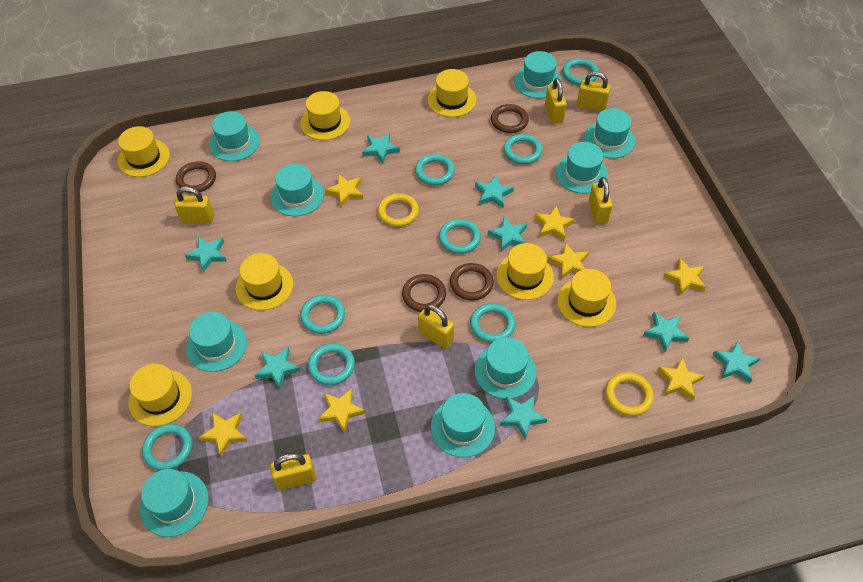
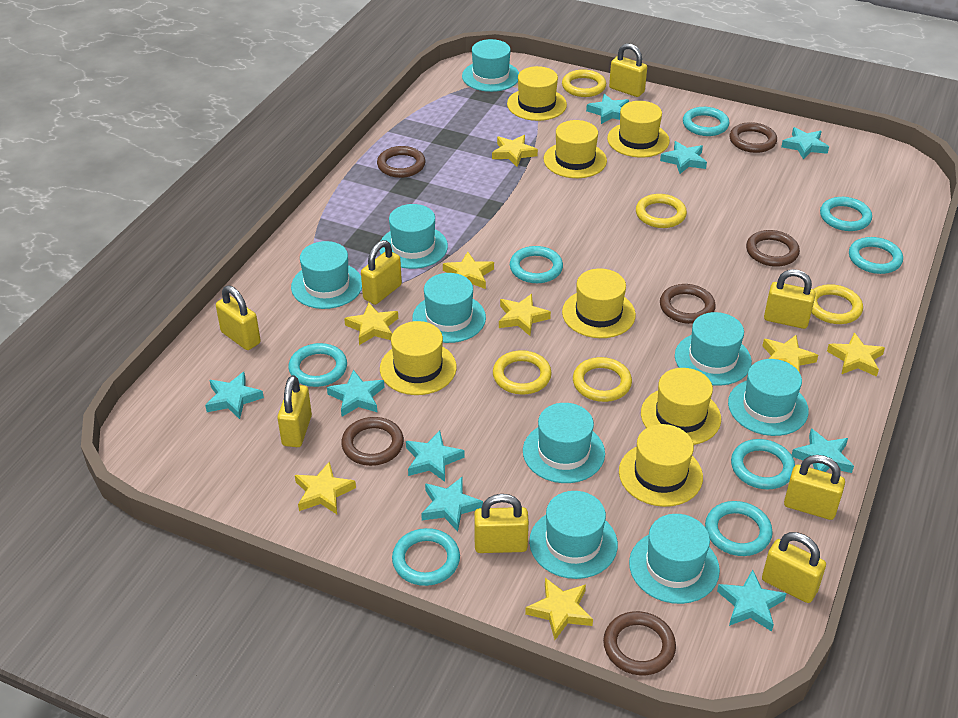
brown ring: 4 -> 6
turquoise star: 8 -> 9
yellow padlock: 6 -> 8
yellow ring: 2 -> 5
yellow star: 7 -> 8

